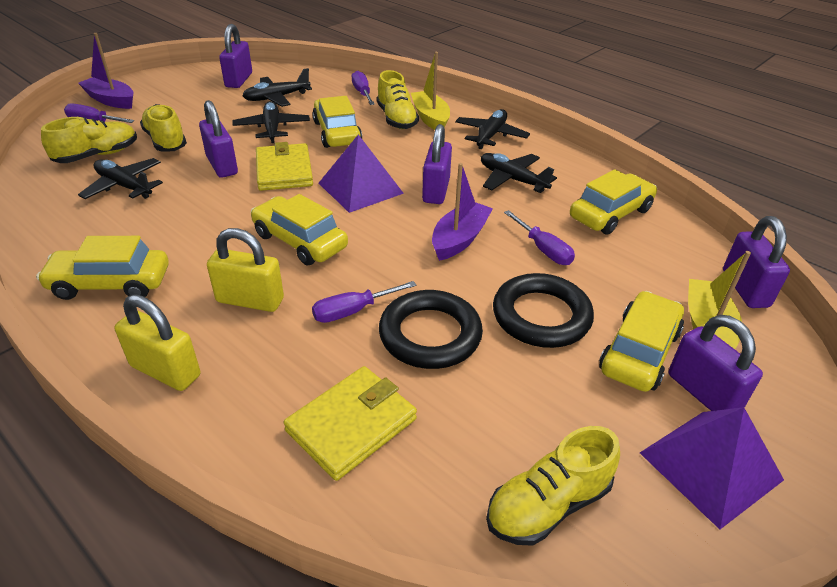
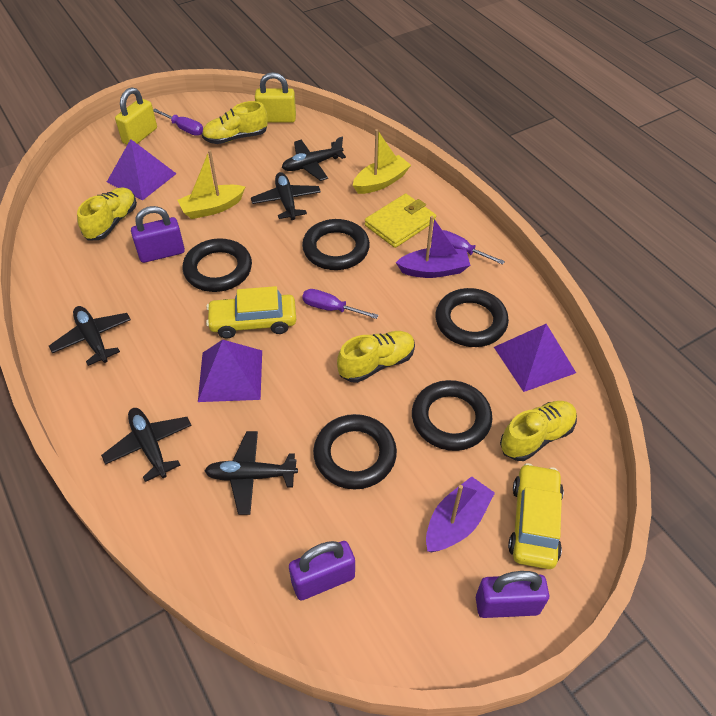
black ring: 2 -> 5
purple padlock: 5 -> 3
purple pyramid: 2 -> 3
purple screwdriver: 4 -> 3
yellow car: 5 -> 2
yellow wallet: 2 -> 1

